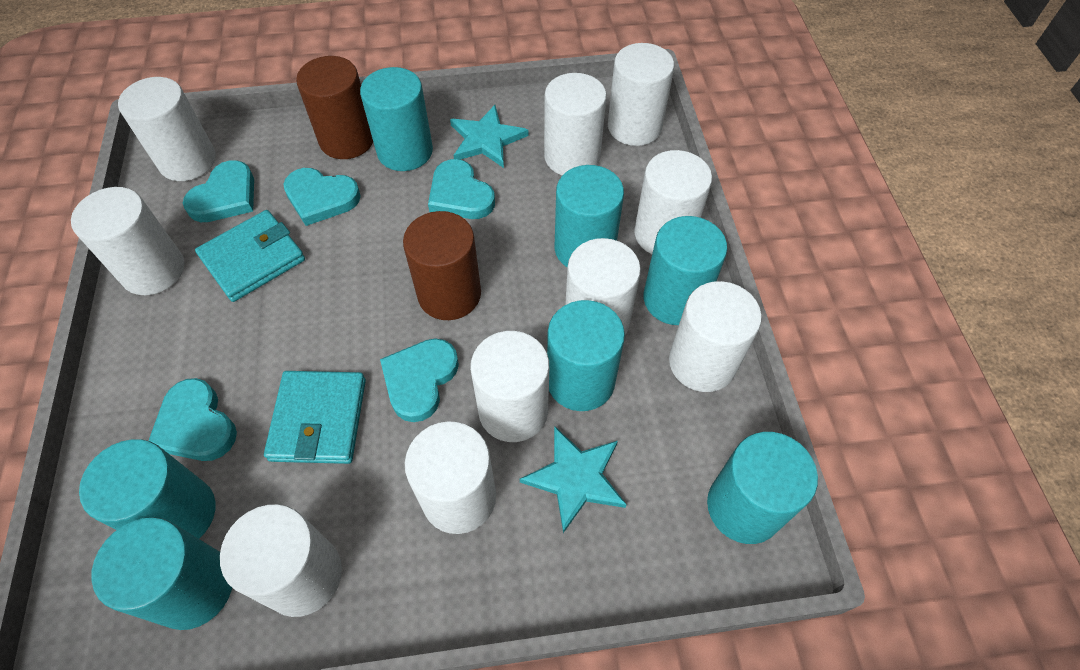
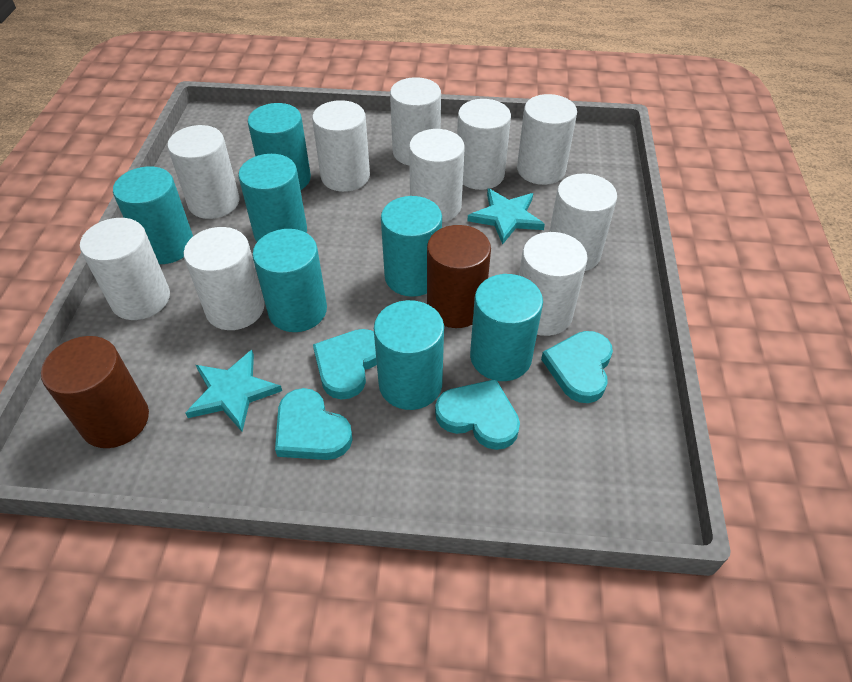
turquoise heart: 5 -> 4
turquoise wallet: 2 -> 0

